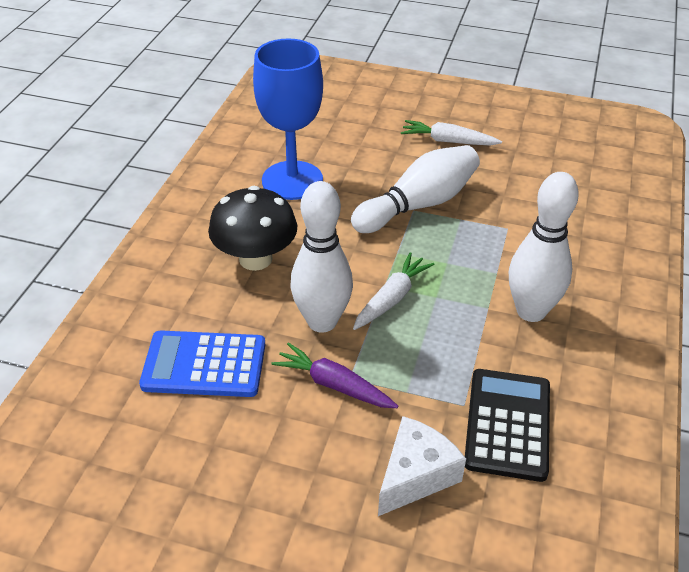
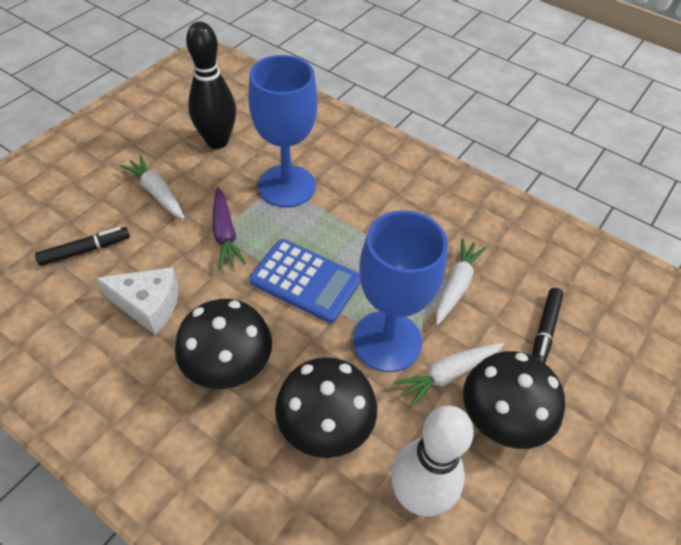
black bowling pin: 0 -> 1
black calculator: 1 -> 0
black marker: 0 -> 2
black mushroom: 1 -> 3
blue goblet: 1 -> 2
white bowling pin: 3 -> 1
white carrot: 2 -> 3

